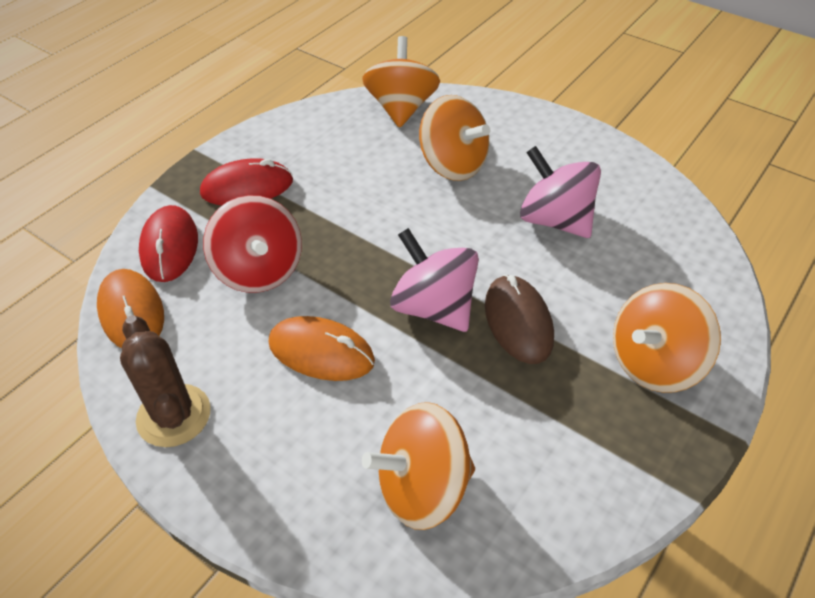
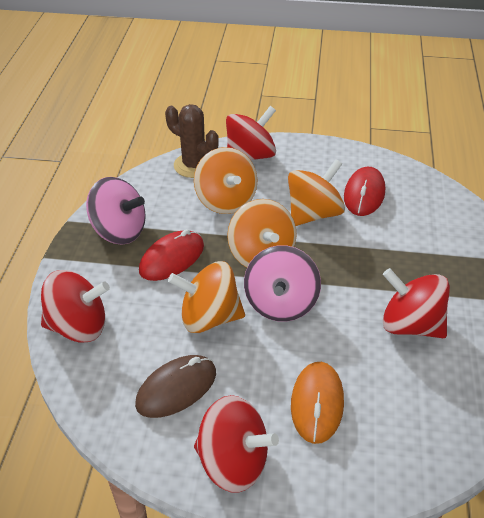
orange mouse: 2 -> 1
red spinning top: 1 -> 4

